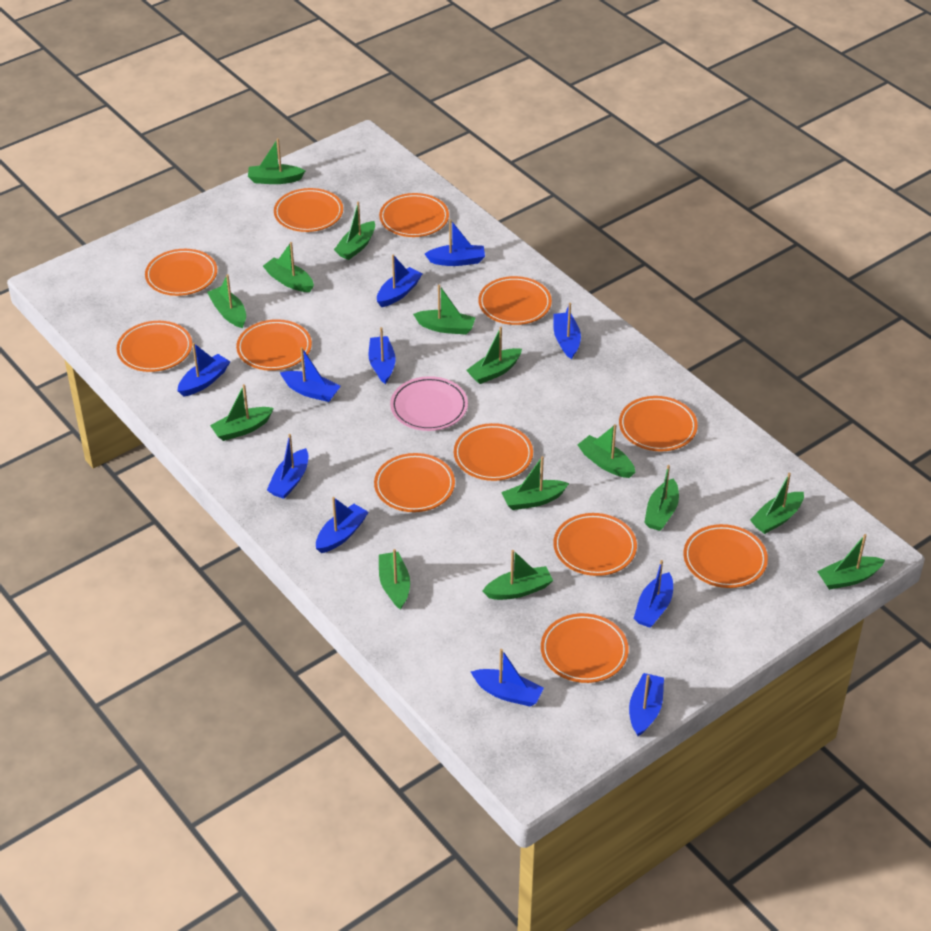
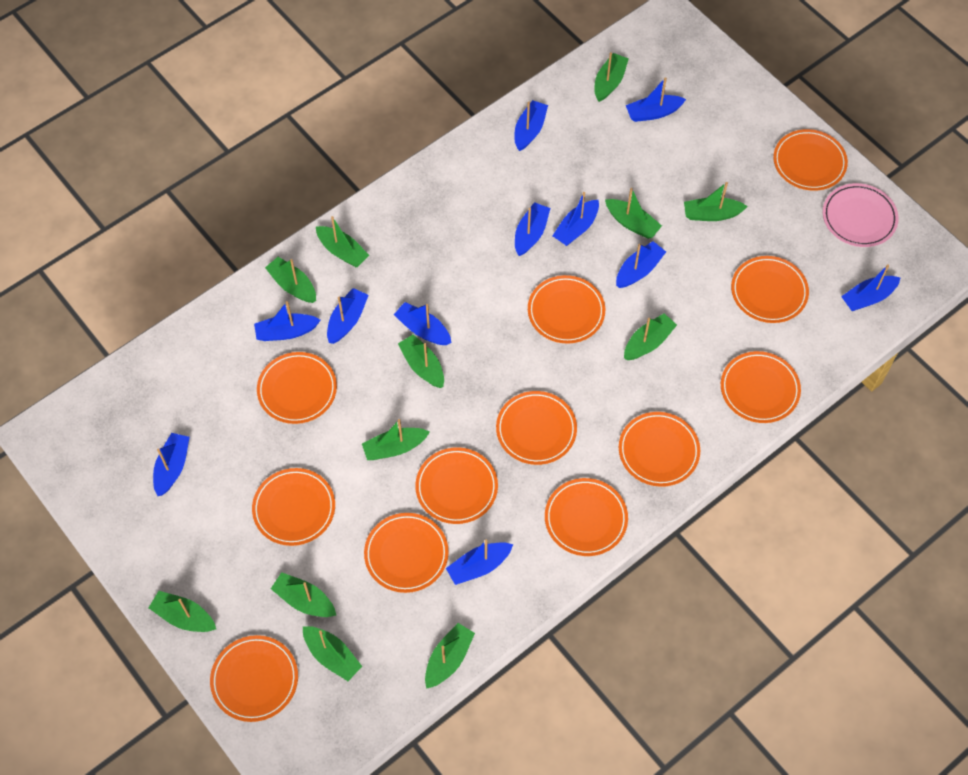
green boat: 14 -> 12

